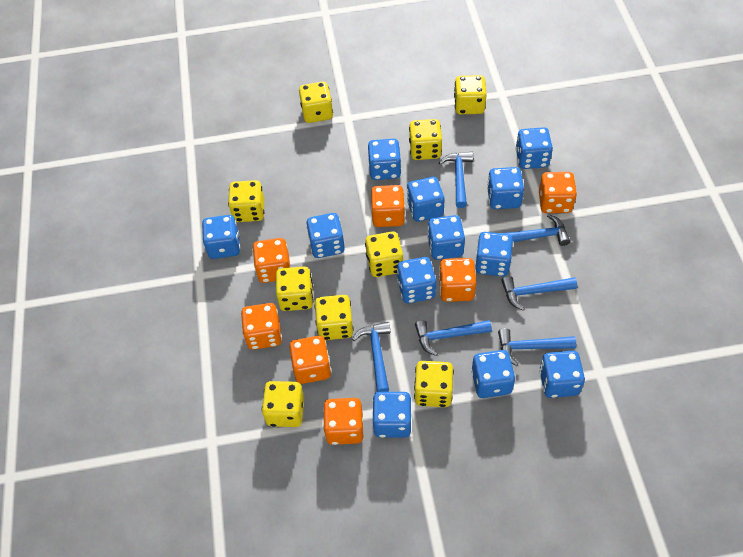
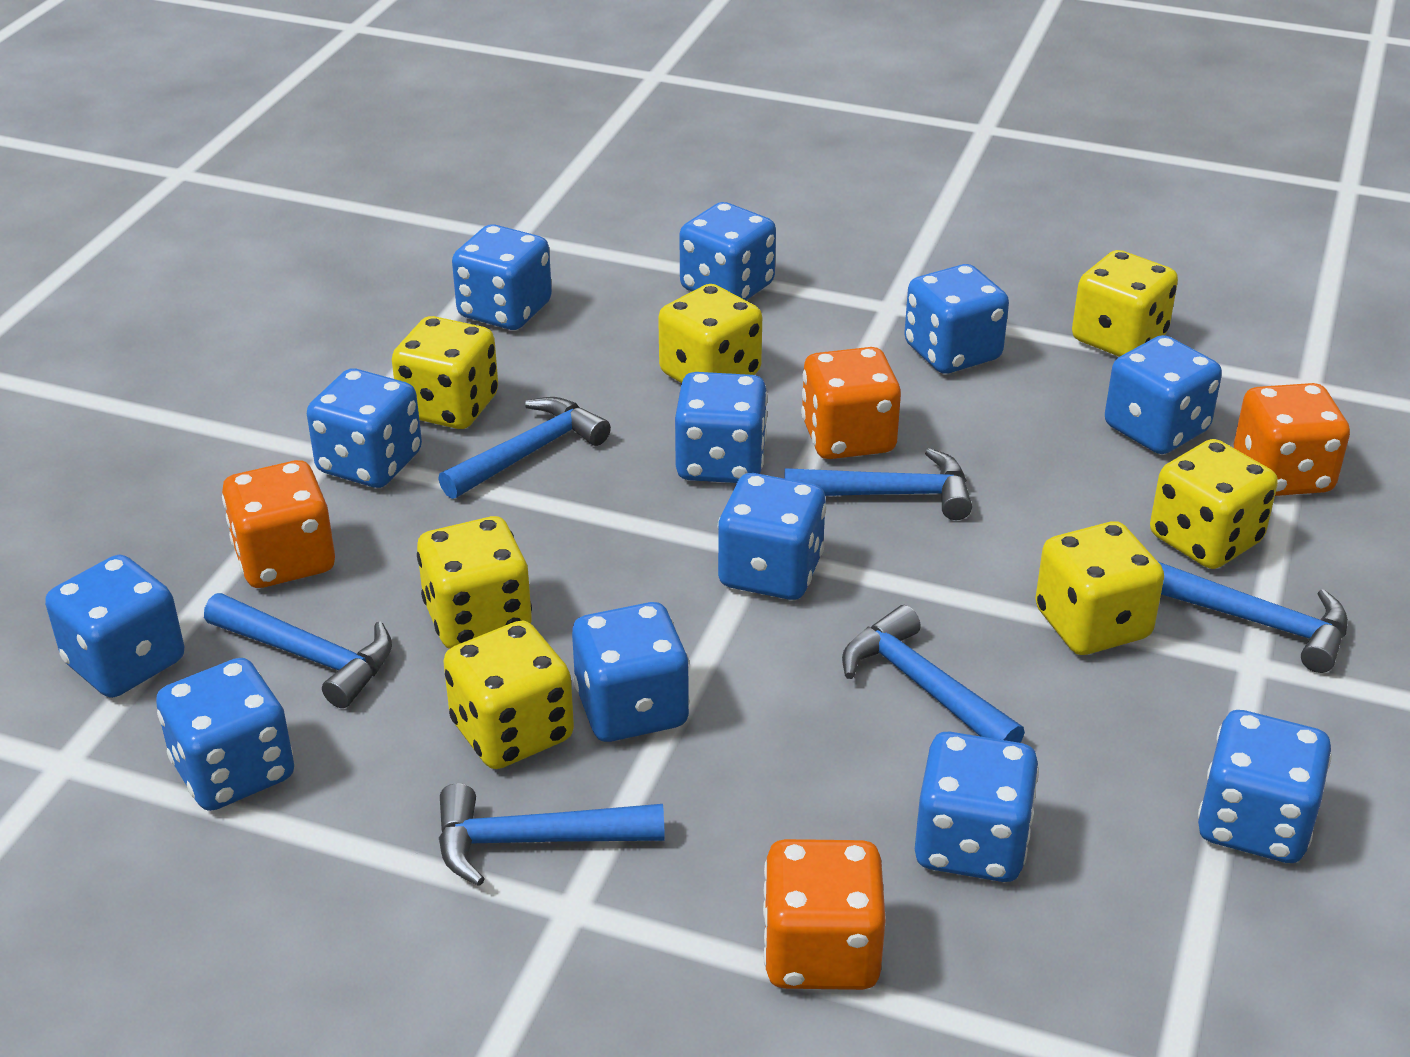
orange dice: 7 -> 4
yellow dice: 9 -> 7

